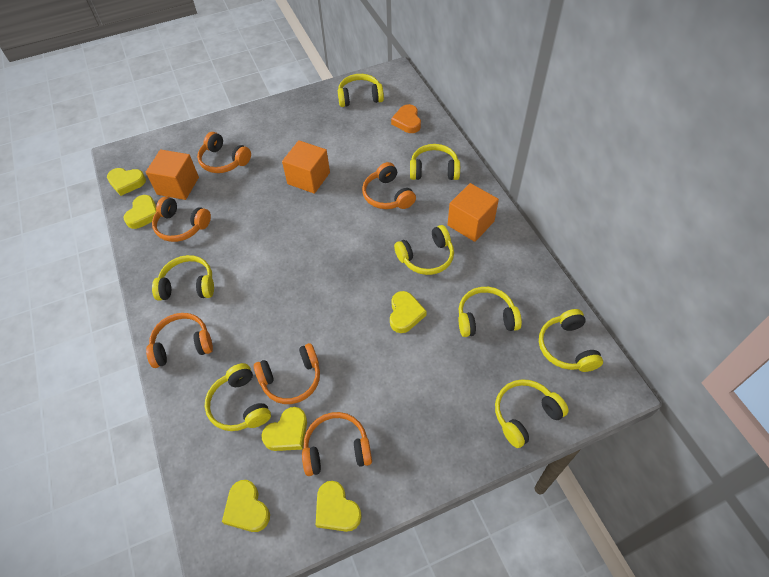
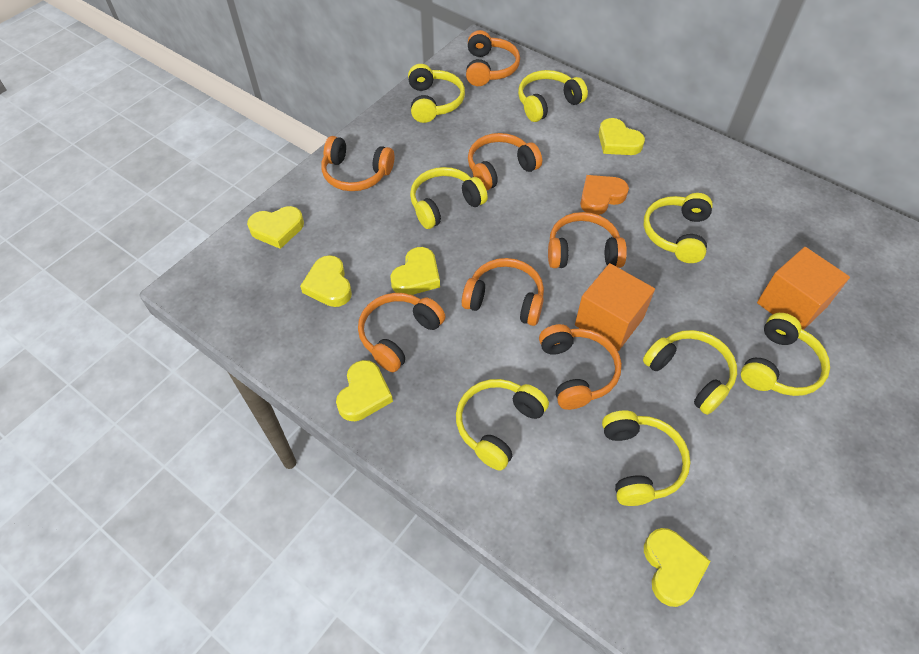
orange cube: 3 -> 2
orange headphones: 6 -> 7

